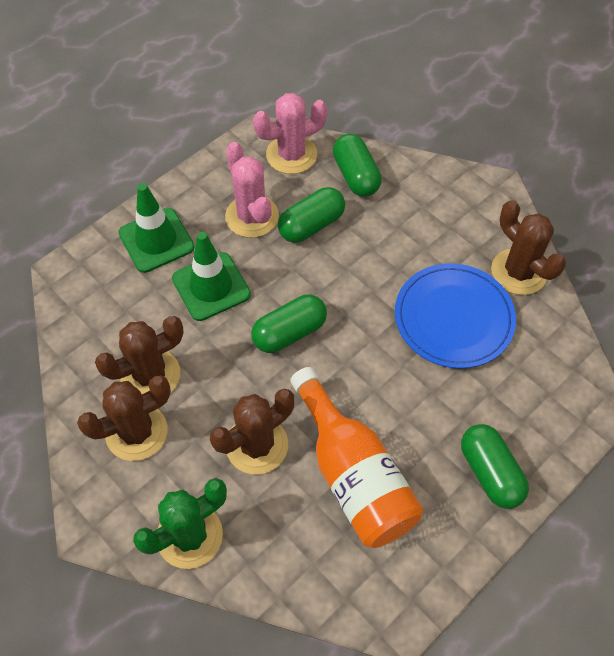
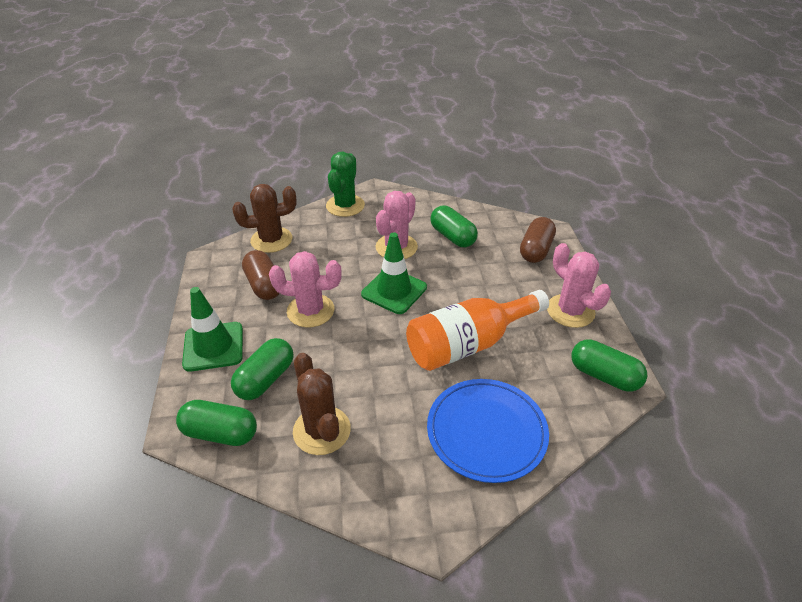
brown cactus: 4 -> 2
brown capsule: 0 -> 2
pink cactus: 2 -> 3

